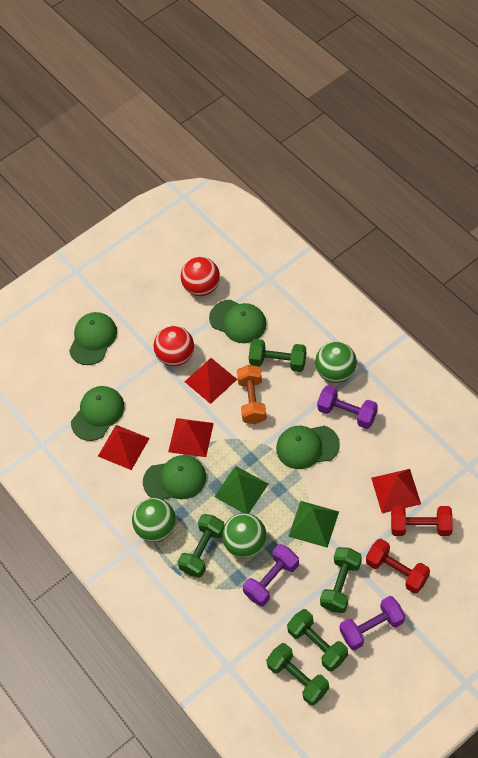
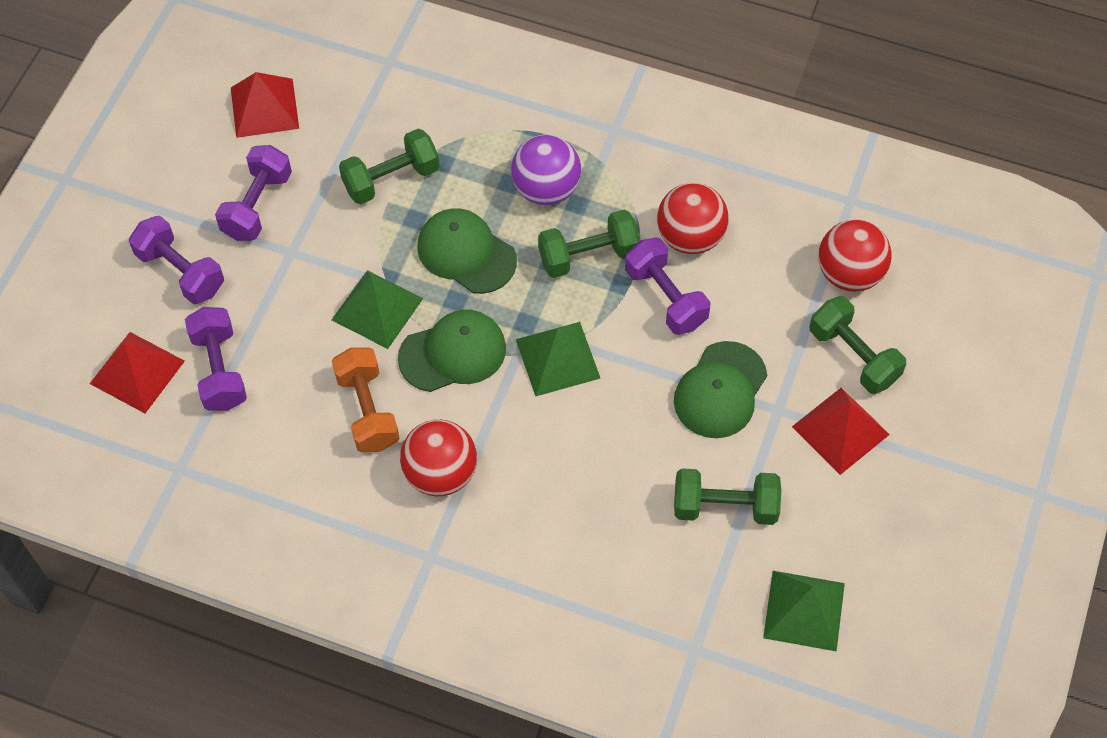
green ball: 3 -> 0
green cap: 5 -> 3
green dumbbell: 5 -> 4
green pyramid: 2 -> 3
purple ball: 0 -> 1
purple dumbbell: 3 -> 4
red ball: 2 -> 3
red dumbbell: 2 -> 0
red pyramid: 4 -> 3

